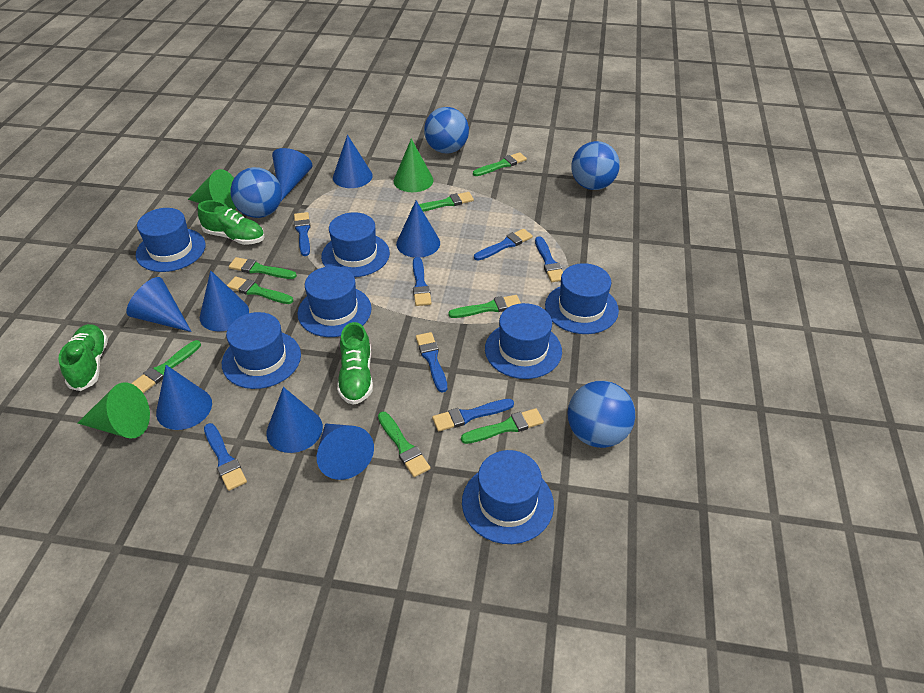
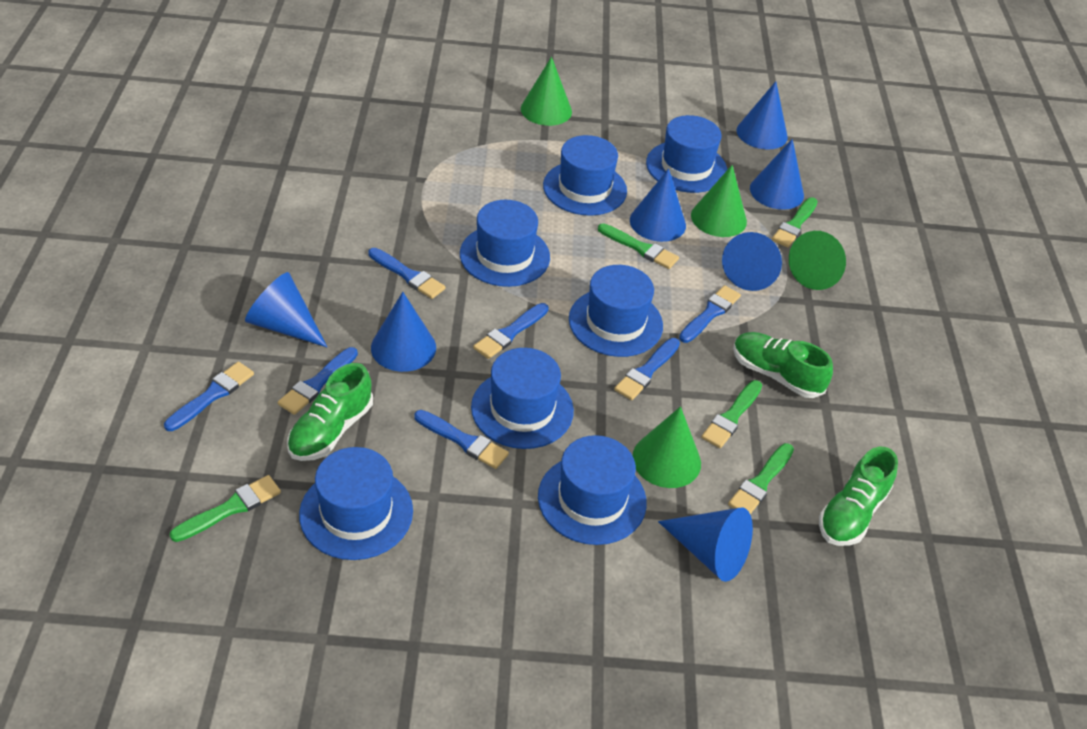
blue ball: 4 -> 0
blue cone: 8 -> 7
green brush: 8 -> 5
green cone: 3 -> 4

